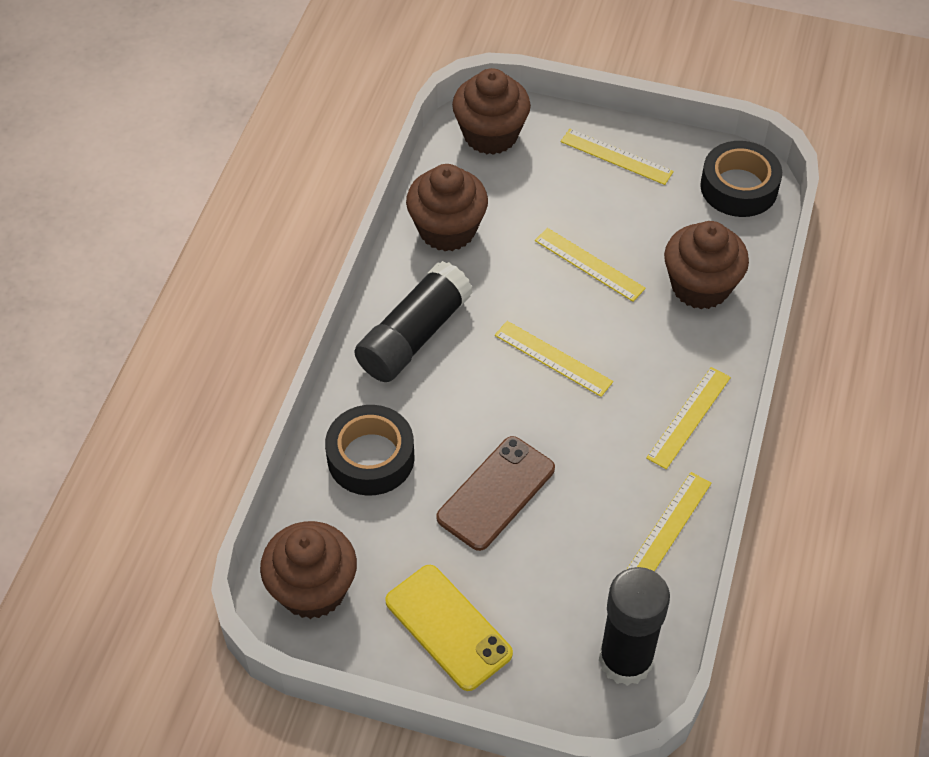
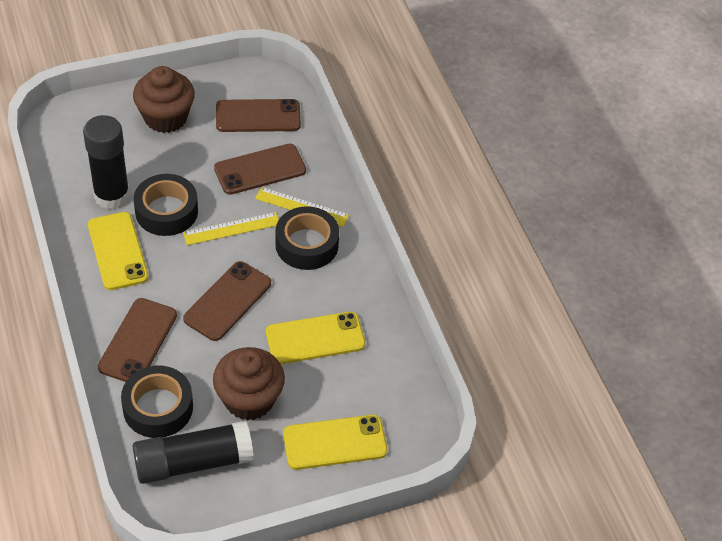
black tape: 2 -> 3
brown cupcake: 4 -> 2
brown phone: 1 -> 4
yellow phone: 1 -> 3
yellow ruler: 5 -> 2

